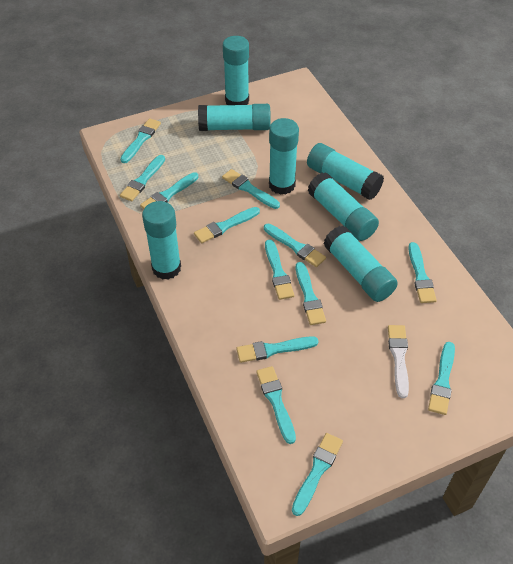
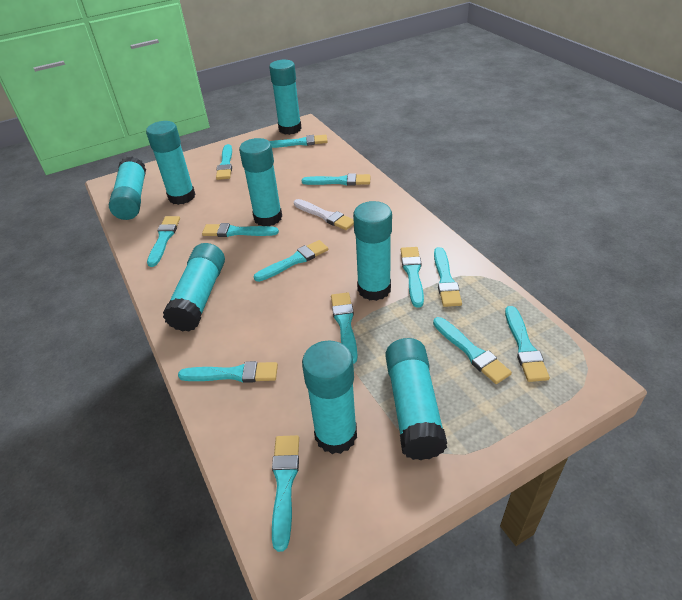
turquoise glue stick: 7 -> 8

